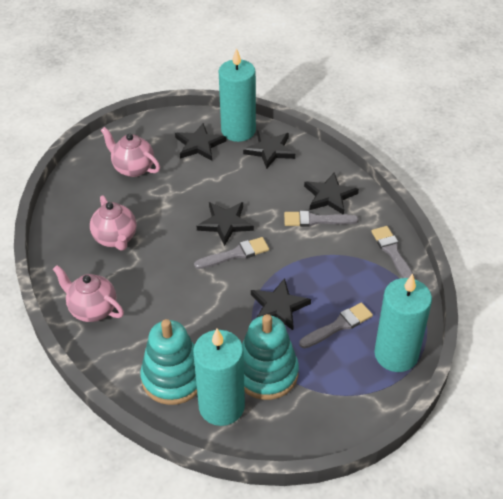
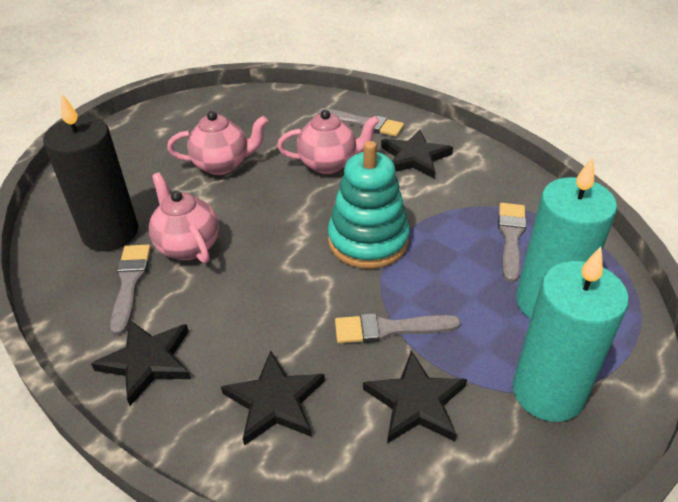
black candle: 0 -> 1
black star: 5 -> 4
turquoise candle: 3 -> 2
turquoise stacking toy: 2 -> 1

